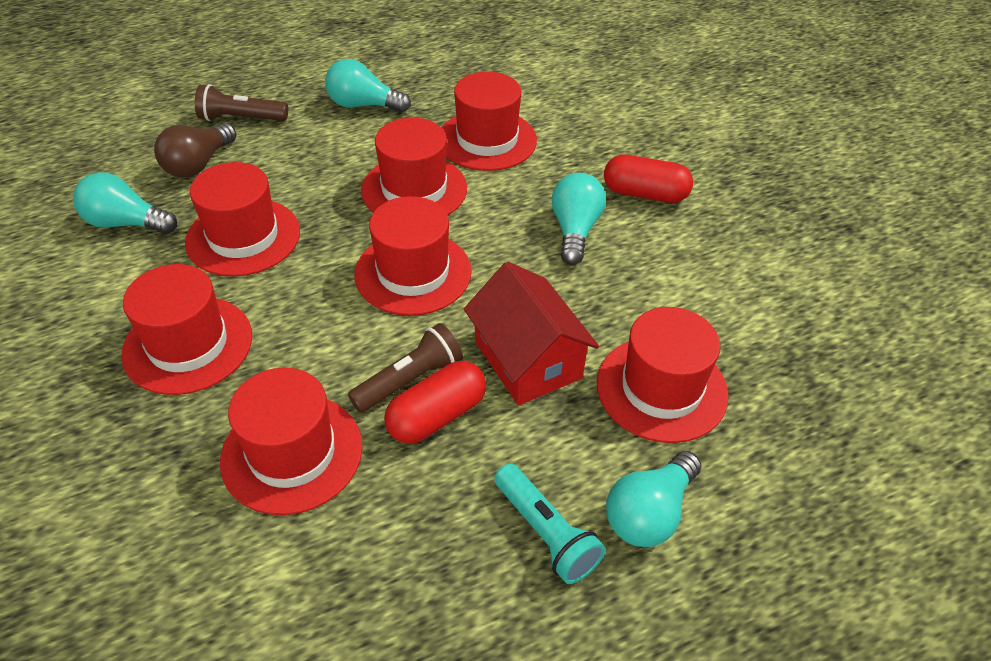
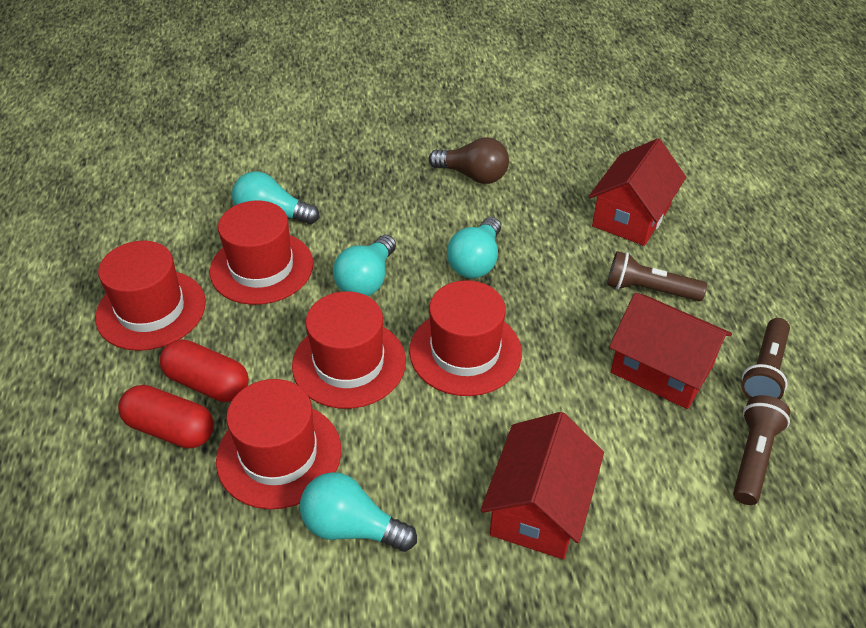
brown flashlight: 2 -> 3
red hat: 7 -> 5
red house: 1 -> 3
turquoise flashlight: 1 -> 0

